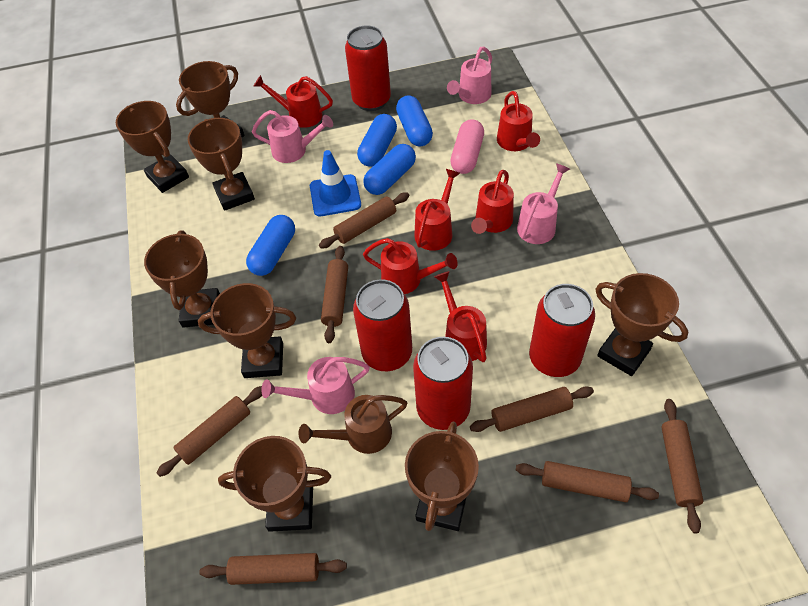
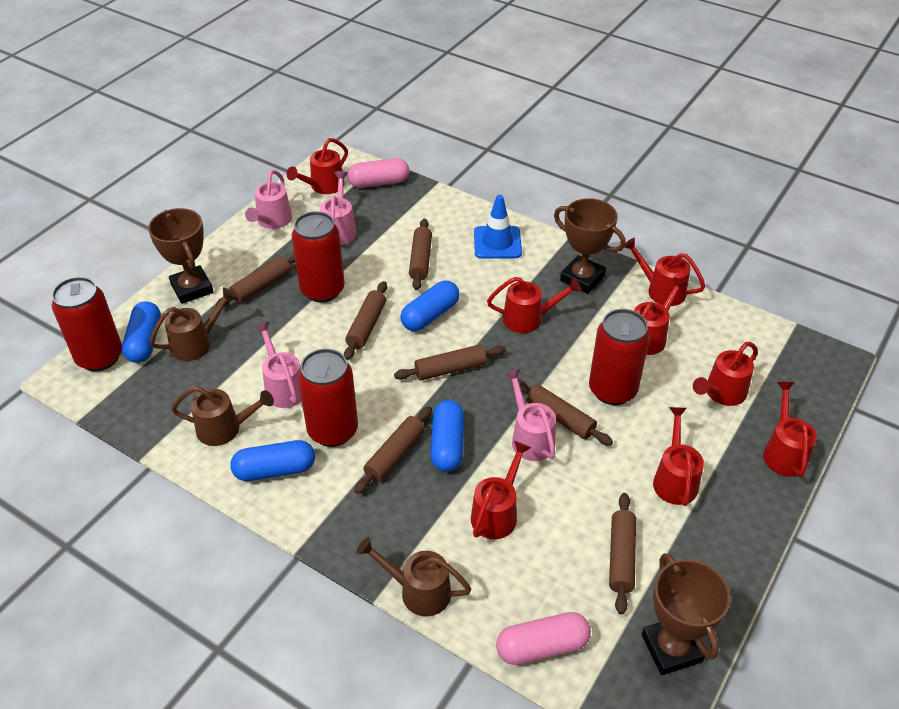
brown trophy: 8 -> 3
brown watering can: 1 -> 3
pink capsule: 1 -> 2
red watering can: 6 -> 8

